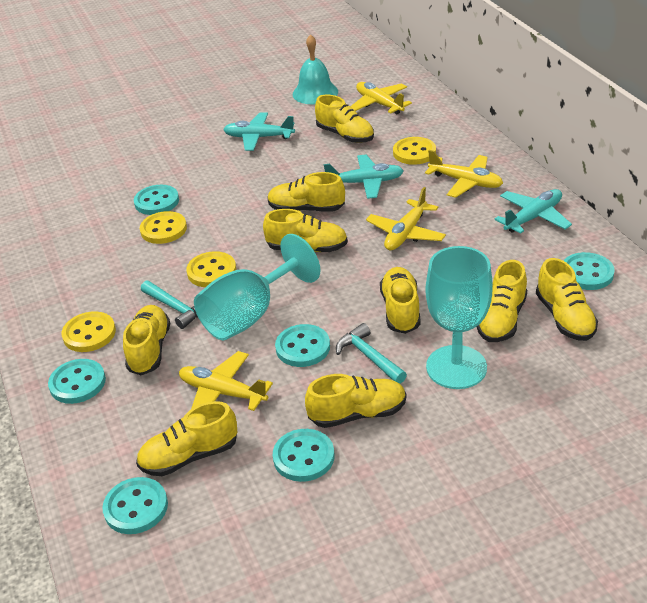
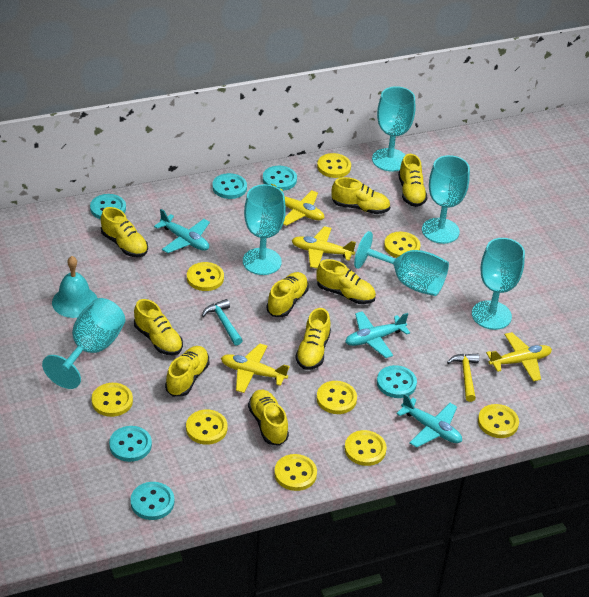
turquoise goblet: 2 -> 6
turquoise hammer: 2 -> 1
yellow button: 4 -> 9
yellow hammer: 0 -> 1

